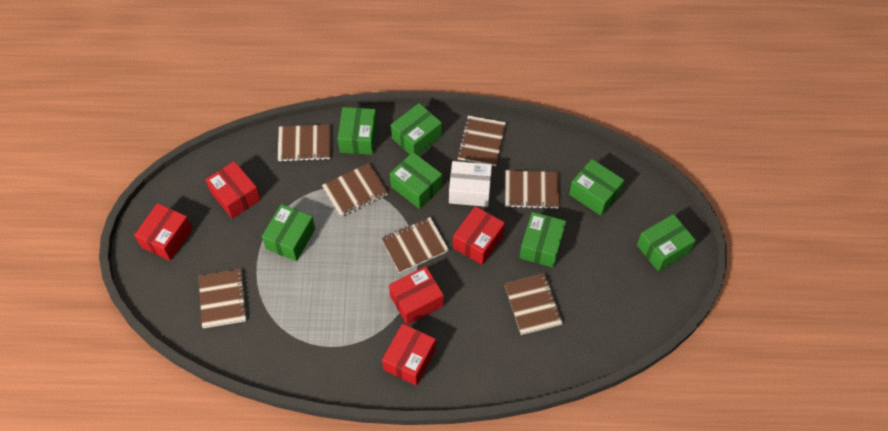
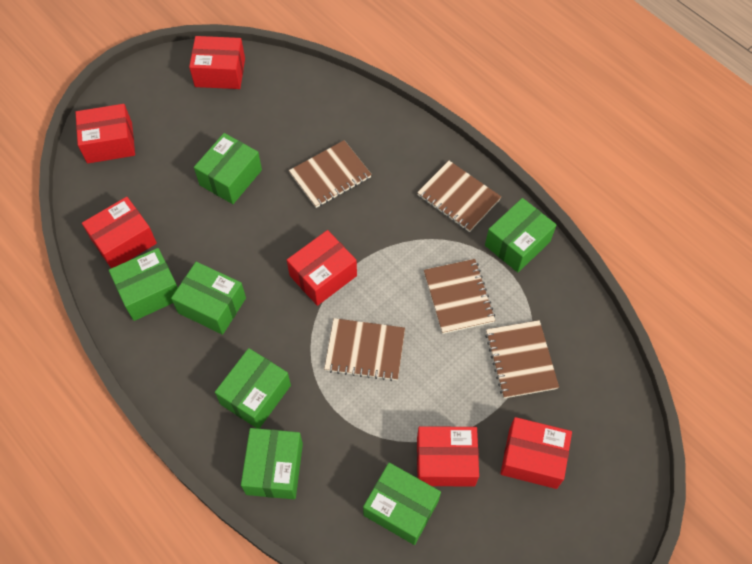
brown notebook: 7 -> 5
red box: 5 -> 6
white box: 1 -> 0

